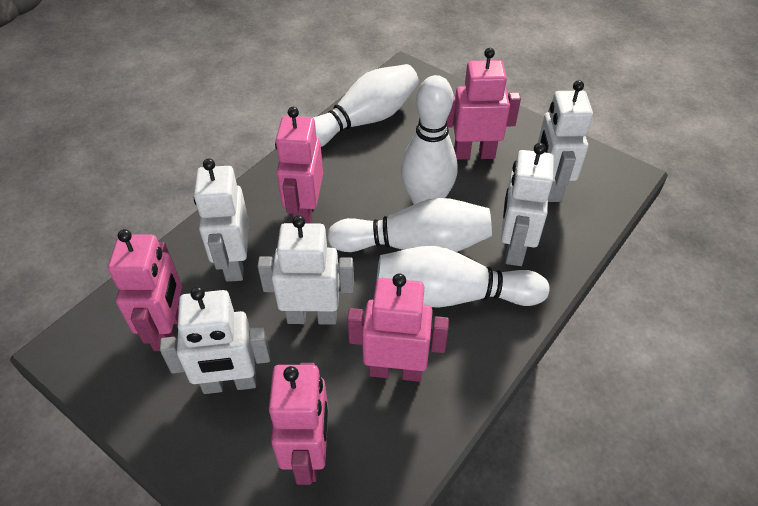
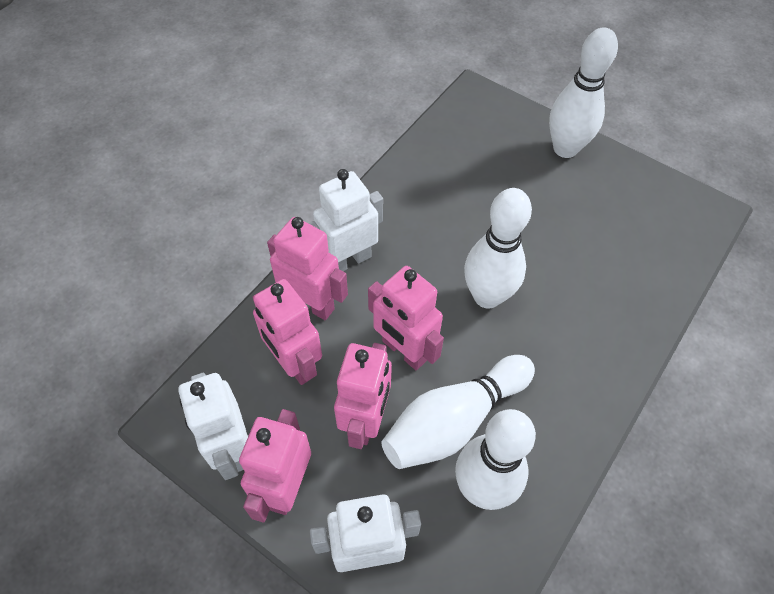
white robot: 5 -> 3

